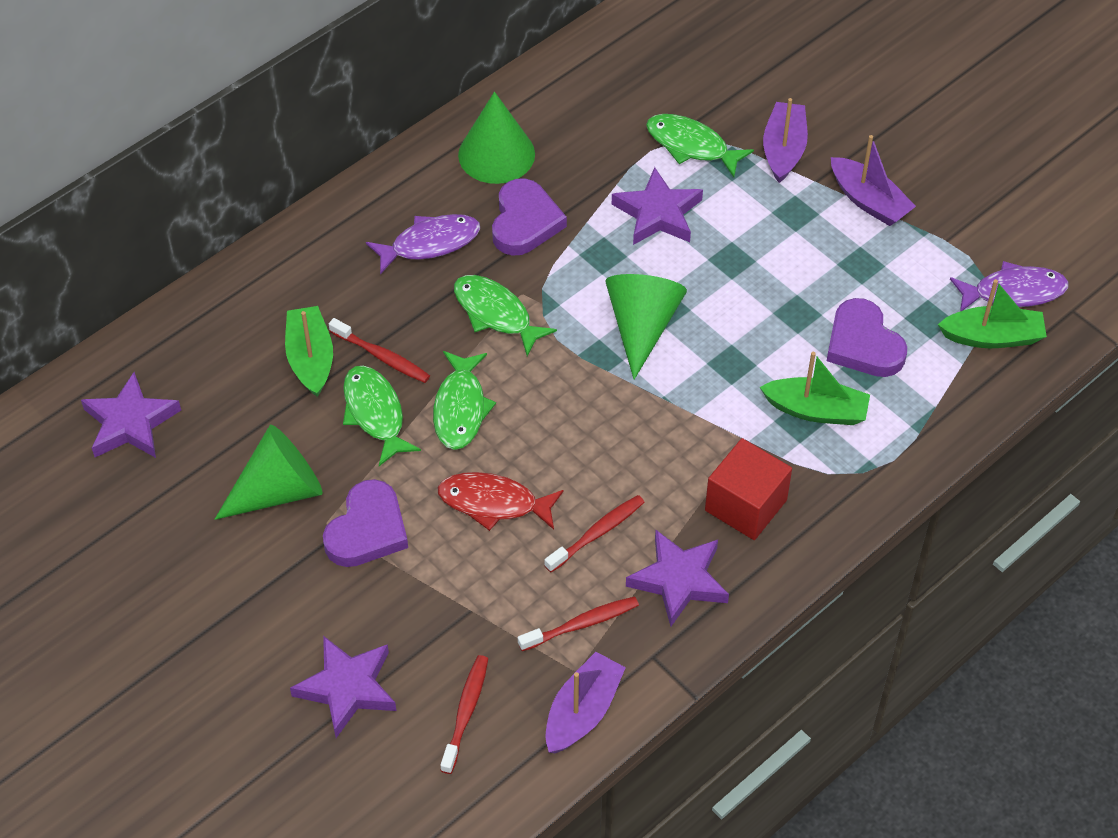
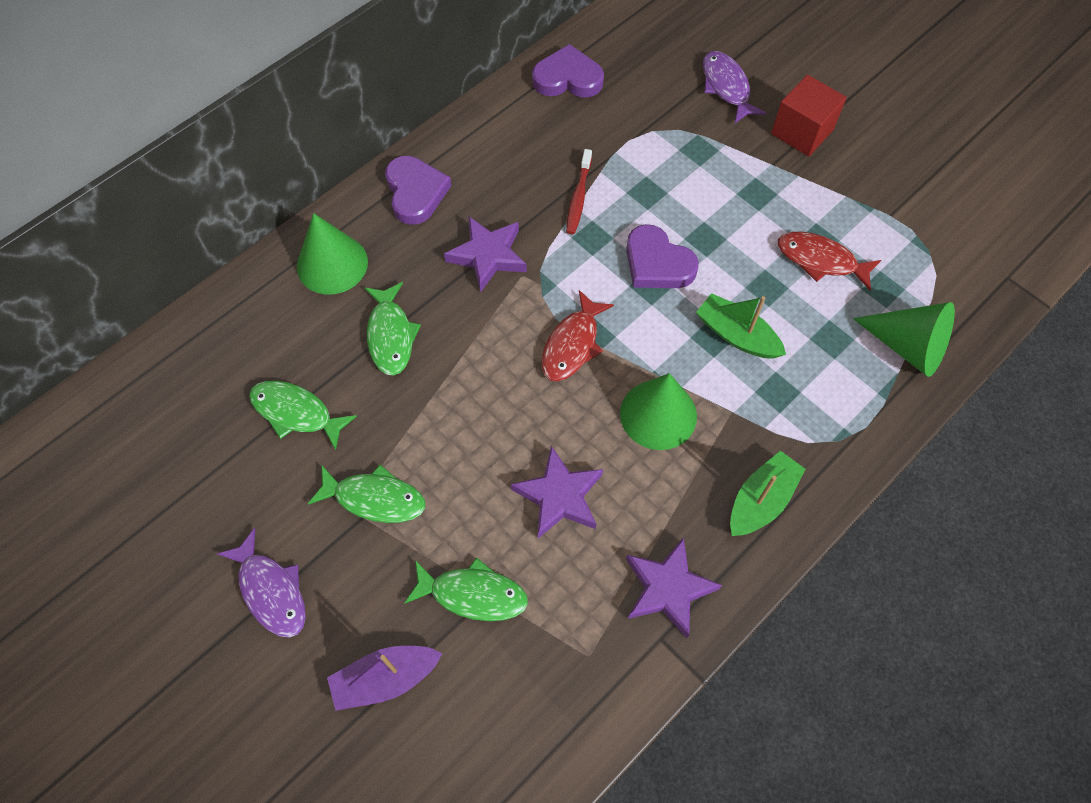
green boat: 3 -> 2
purple boat: 3 -> 1
purple star: 4 -> 3
red fish: 1 -> 2
red toothbrush: 4 -> 1

